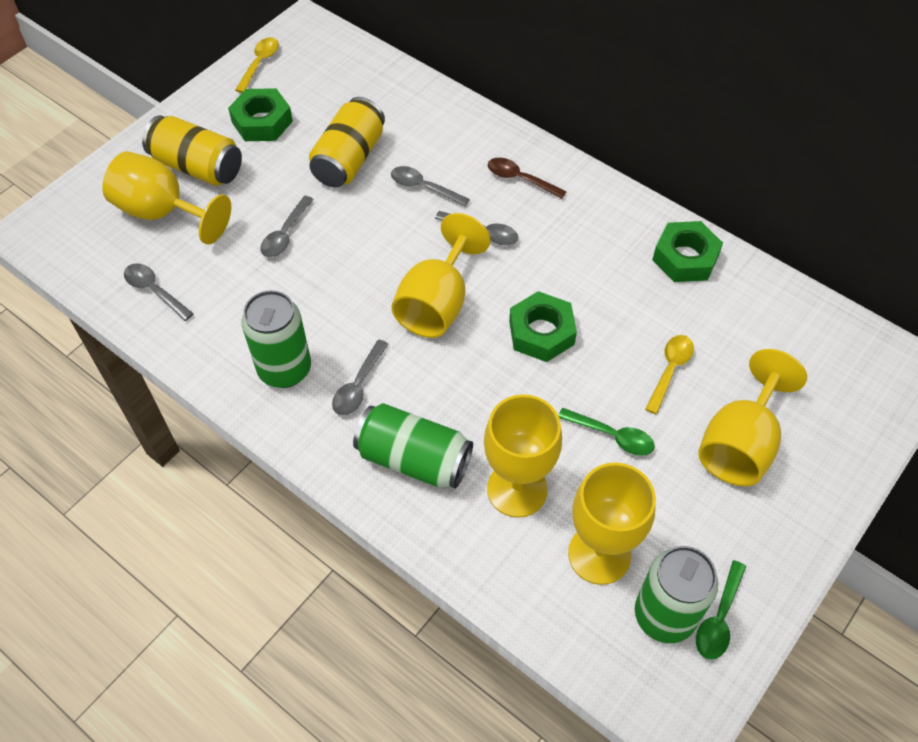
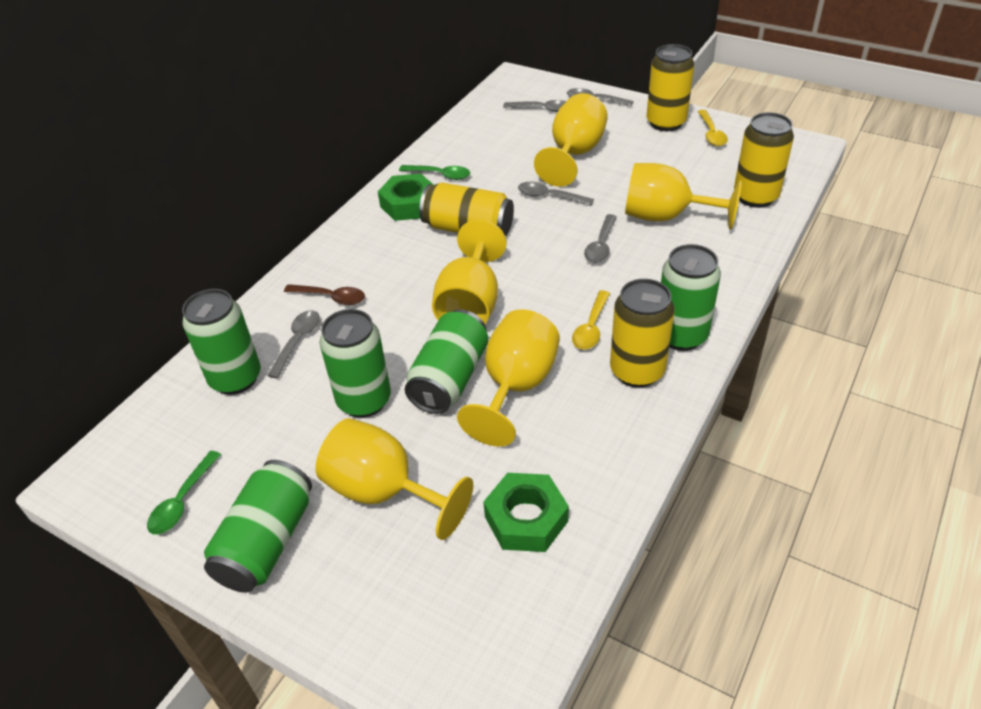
green can: 3 -> 5
green nut: 3 -> 2
yellow can: 2 -> 4

